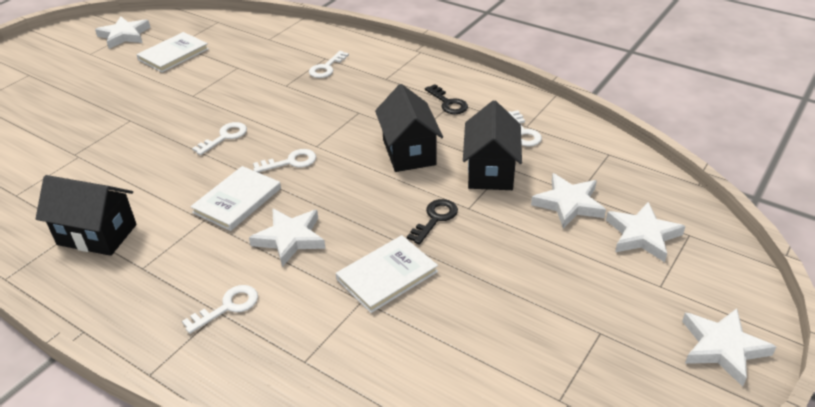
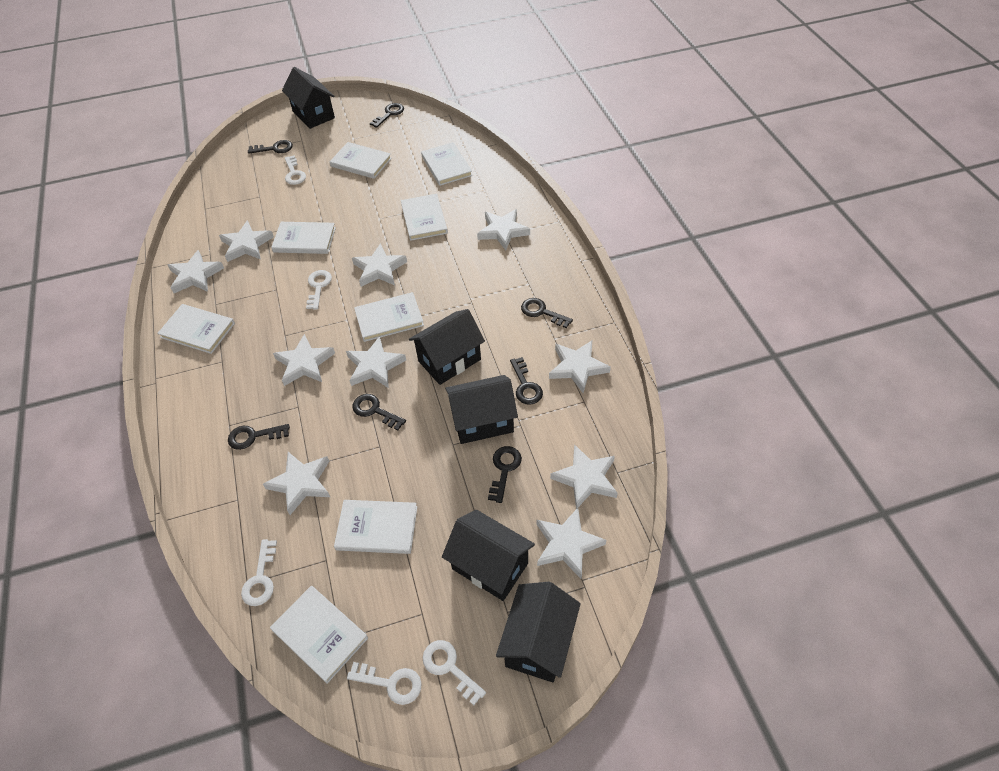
black house: 3 -> 5
black key: 2 -> 7
white book: 3 -> 8
white star: 5 -> 10

